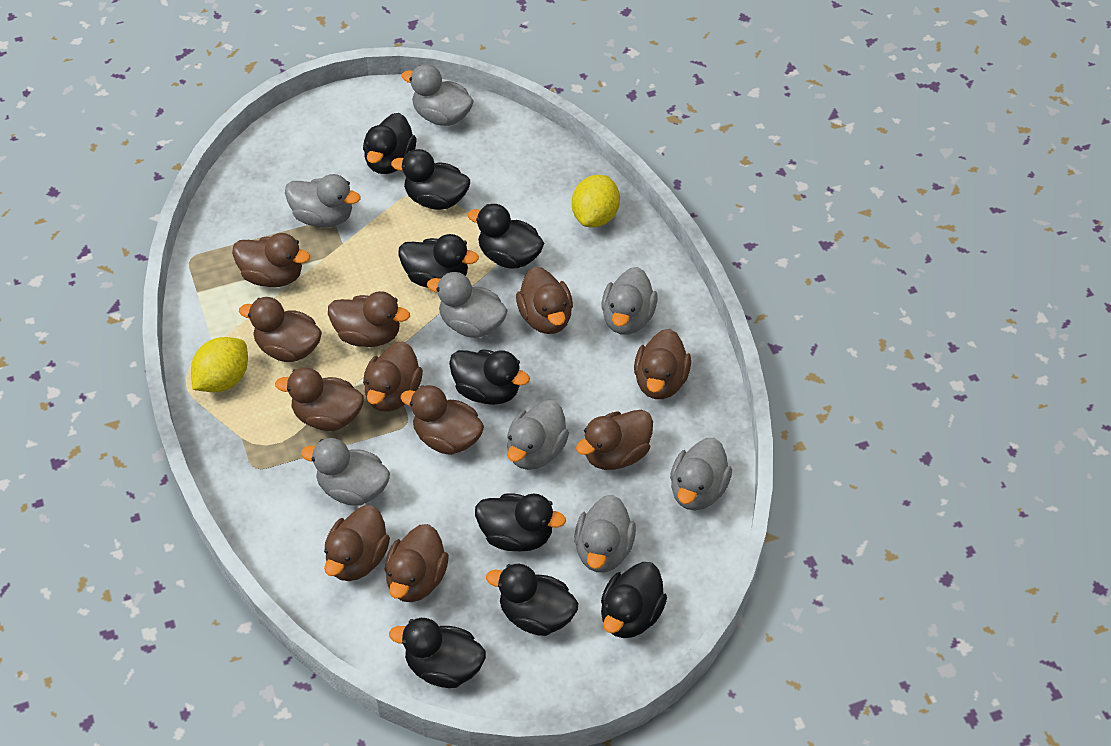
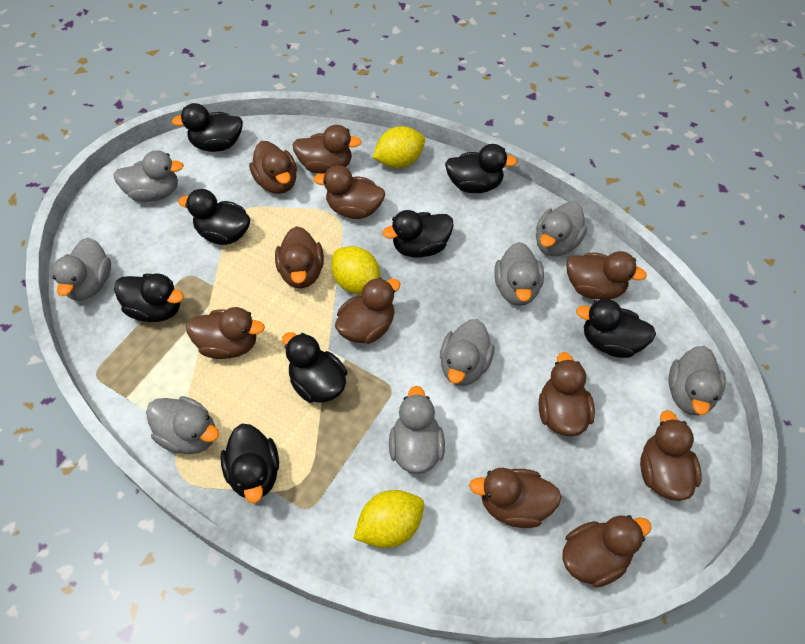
black duck: 9 -> 8
yellow lemon: 2 -> 3

